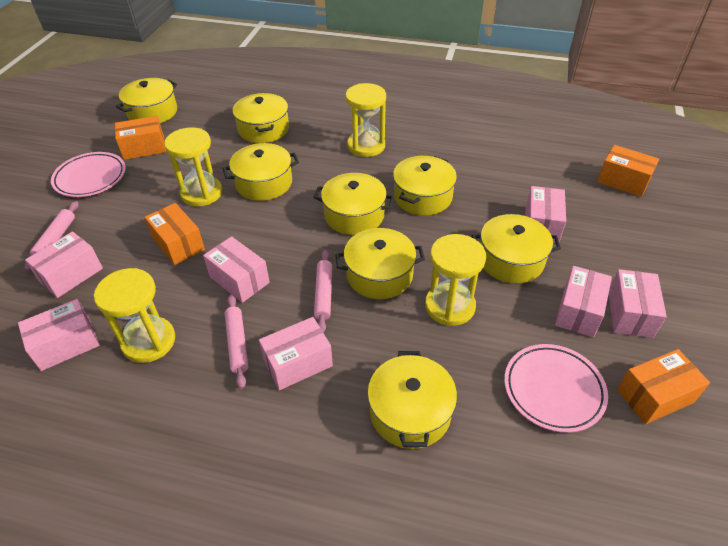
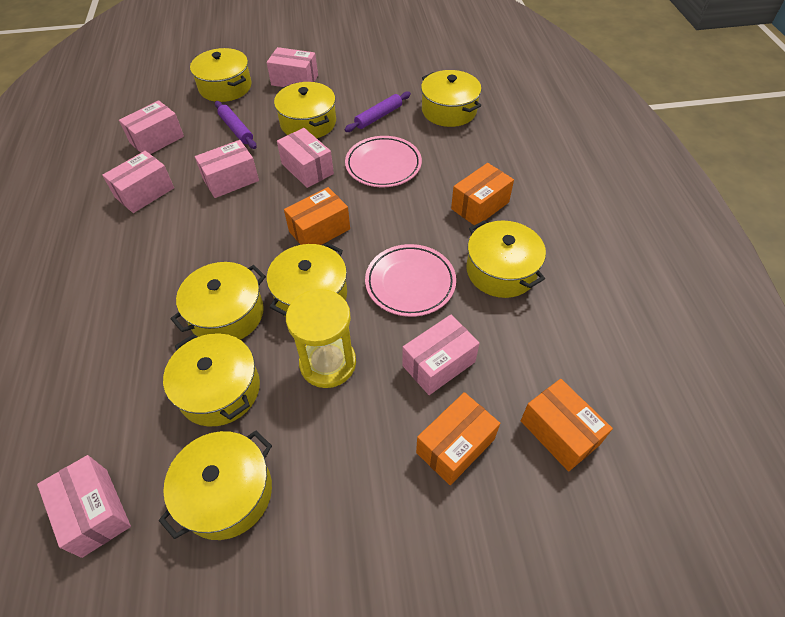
pink rolling pin: 3 -> 0
purple rolling pin: 0 -> 2
yellow hourglass: 4 -> 1

